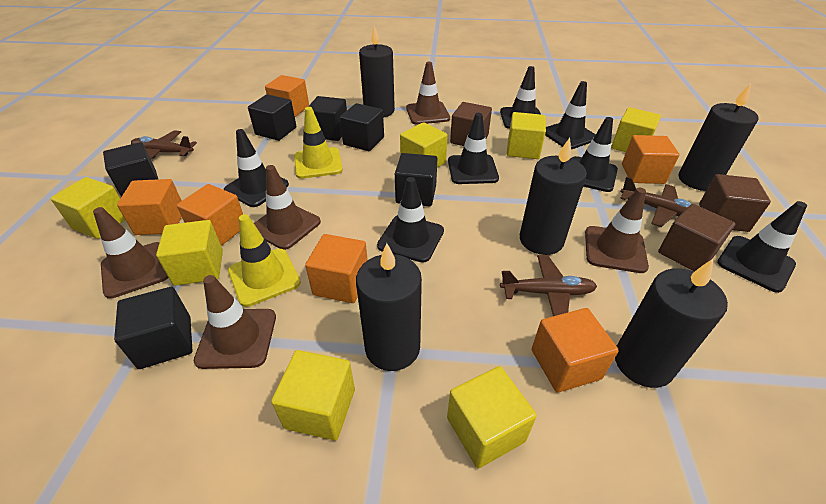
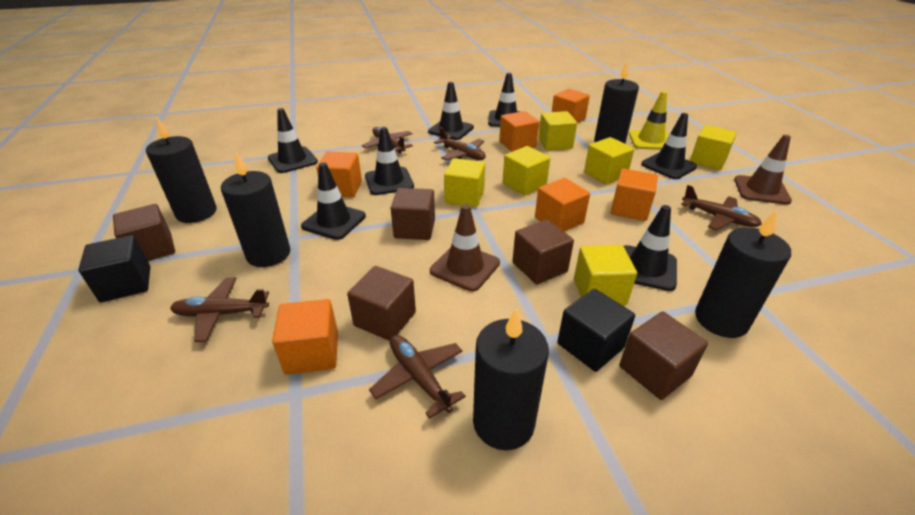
black cube: 6 -> 2
brown cube: 3 -> 5
brown plane: 3 -> 5
brown traffic cone: 5 -> 2
yellow cube: 7 -> 6
yellow traffic cone: 2 -> 1

